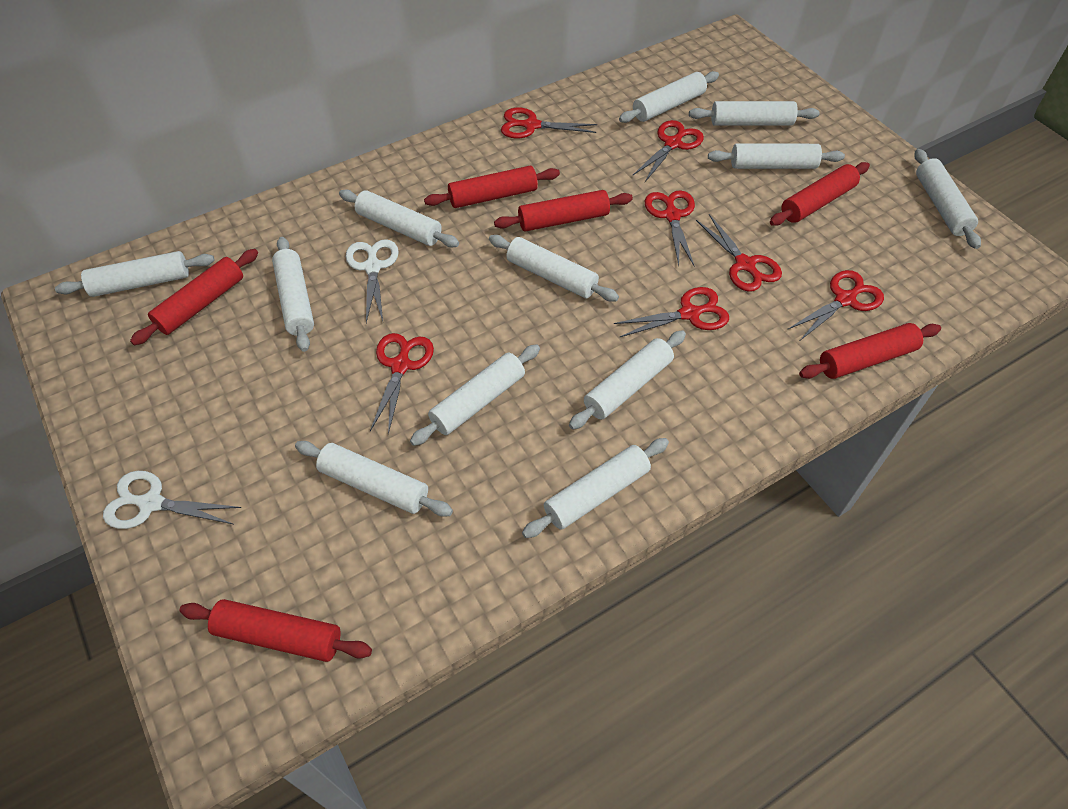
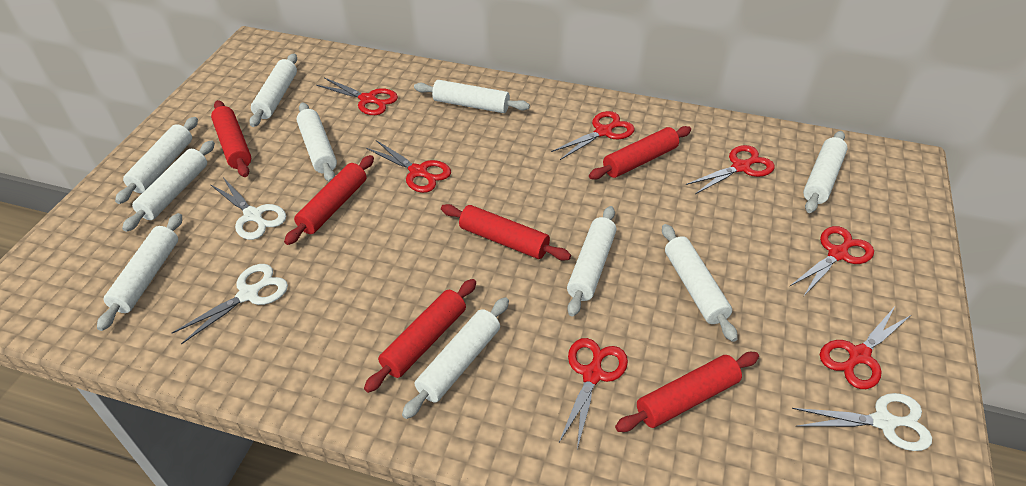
white rolling pin: 12 -> 10
white scissors: 2 -> 3

